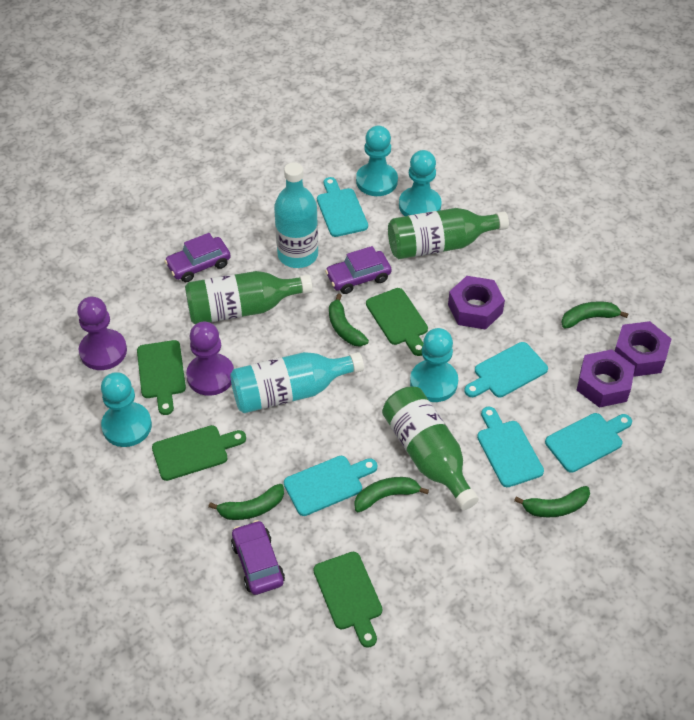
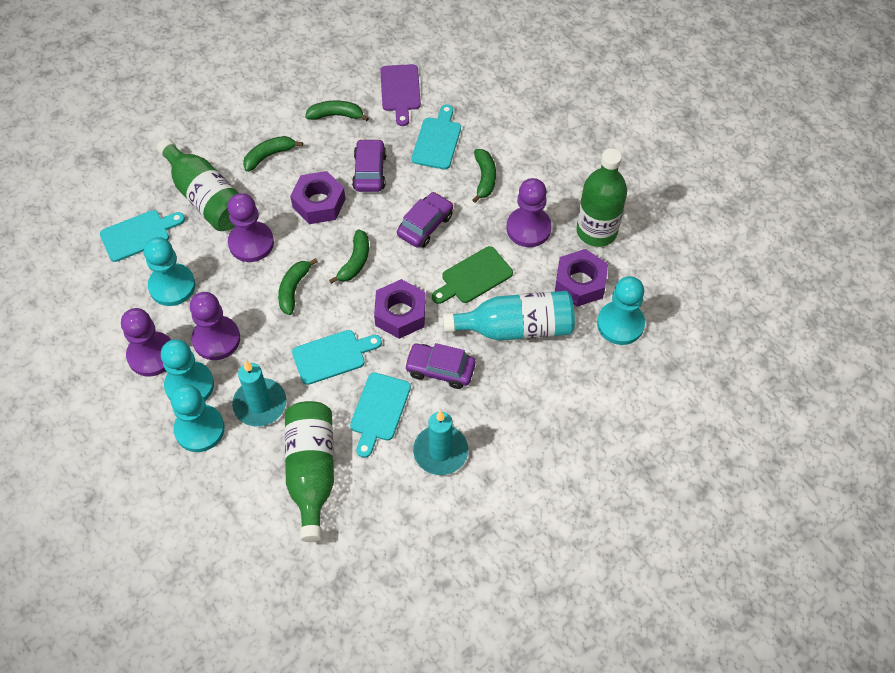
green cutting board: 4 -> 1
purple cutting board: 0 -> 1
purple pawn: 2 -> 4
turquoise bottle: 2 -> 1
turquoise candle: 0 -> 2
turquoise cutting board: 5 -> 4

